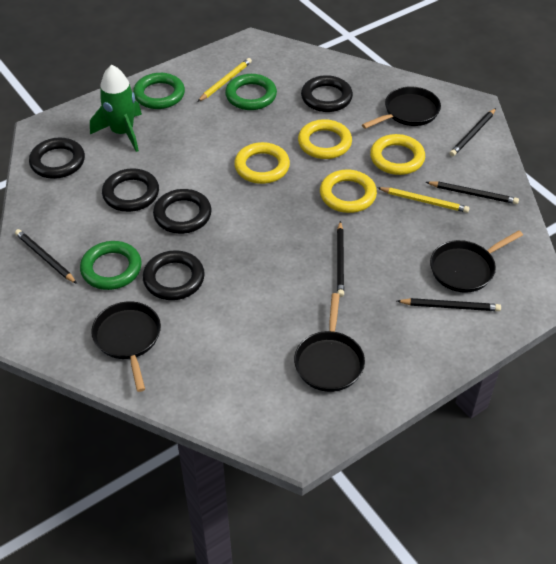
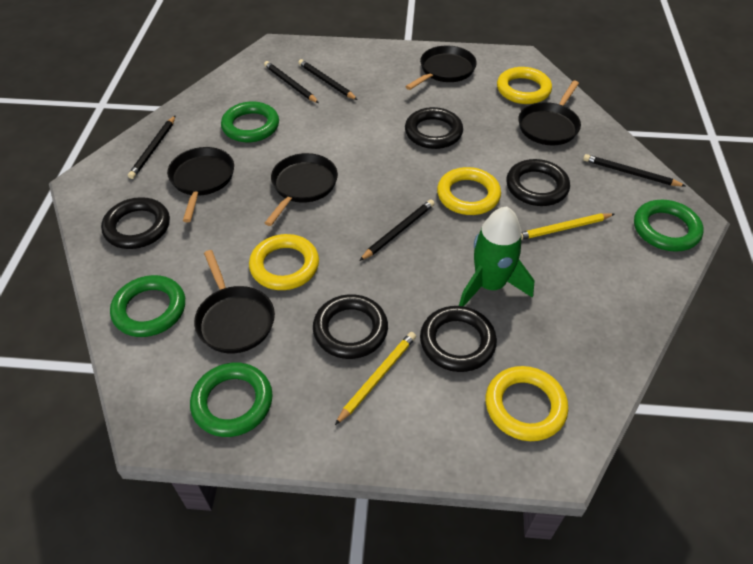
black pan: 4 -> 5
green ring: 3 -> 4

